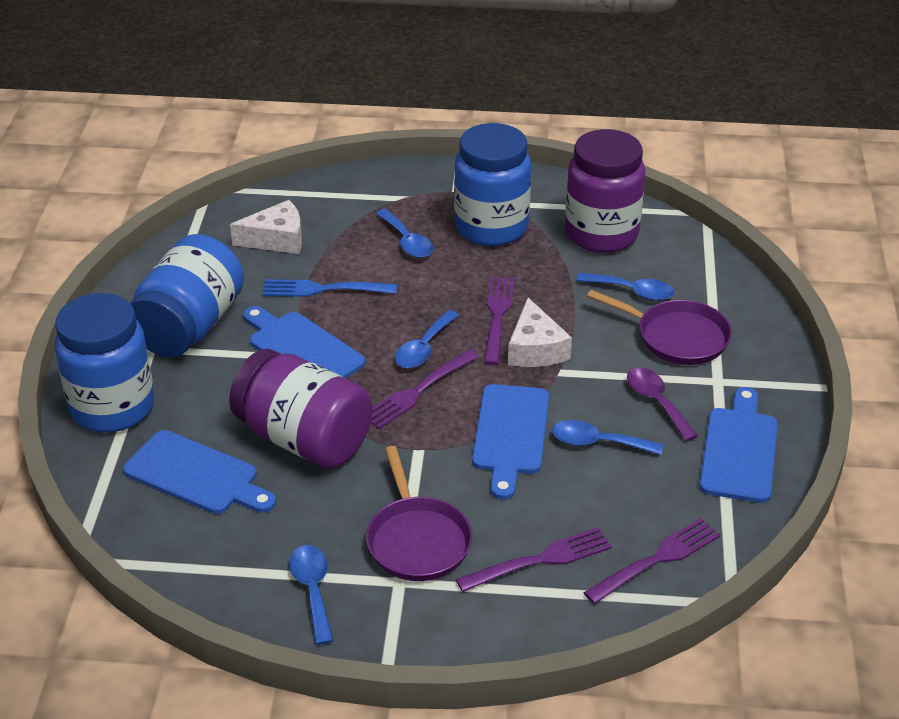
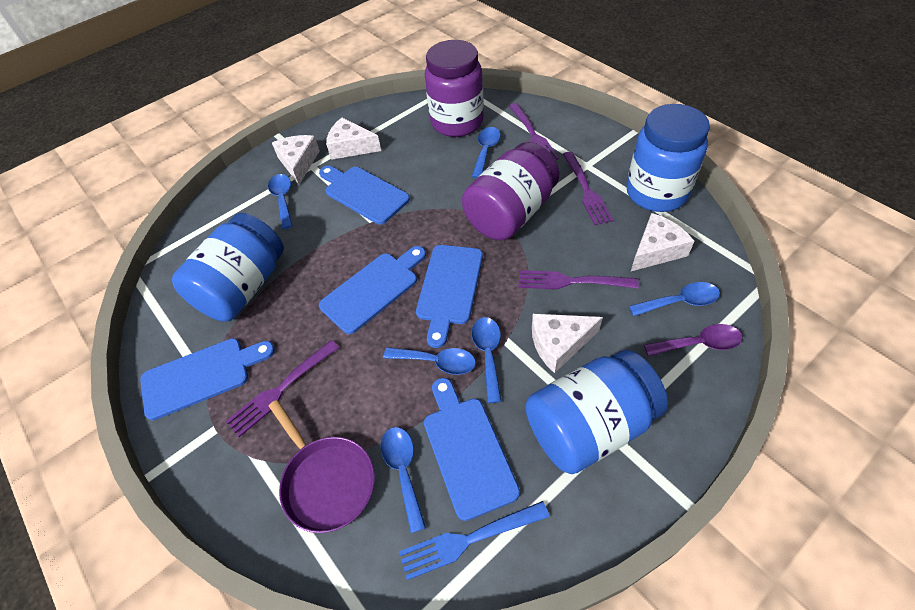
blue cutting board: 4 -> 5
blue spoon: 5 -> 6
purple pan: 2 -> 1
white cheese: 2 -> 4

